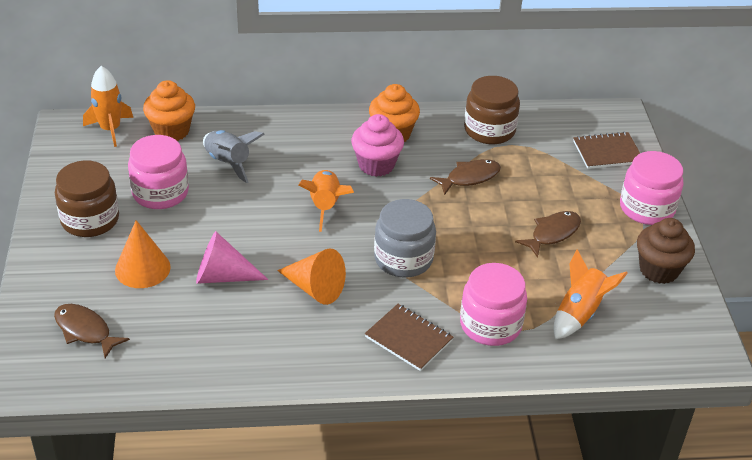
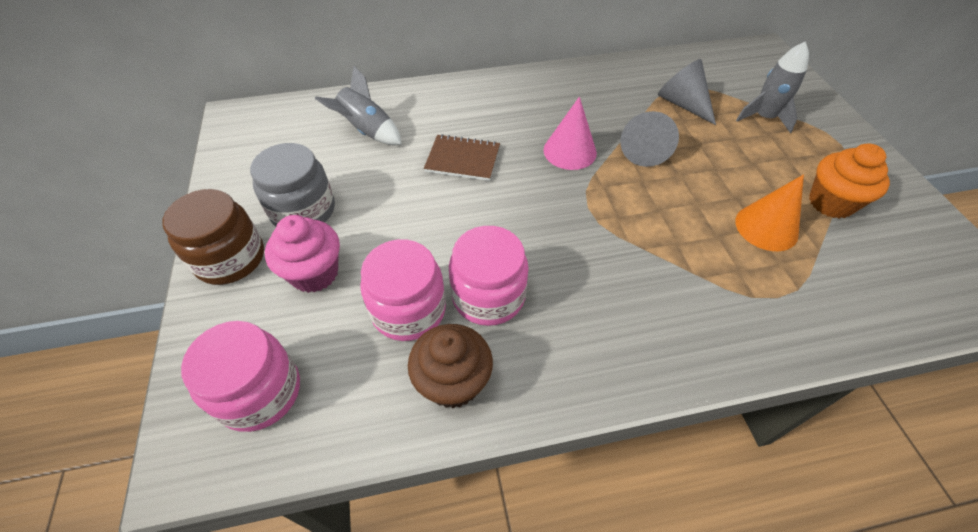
brown fish: 3 -> 0
brown jar: 2 -> 1
brown notebook: 2 -> 1
grey cone: 0 -> 2
grey rocket: 1 -> 2
orange cone: 2 -> 1
orange cupcake: 2 -> 1
orange rocket: 3 -> 0

